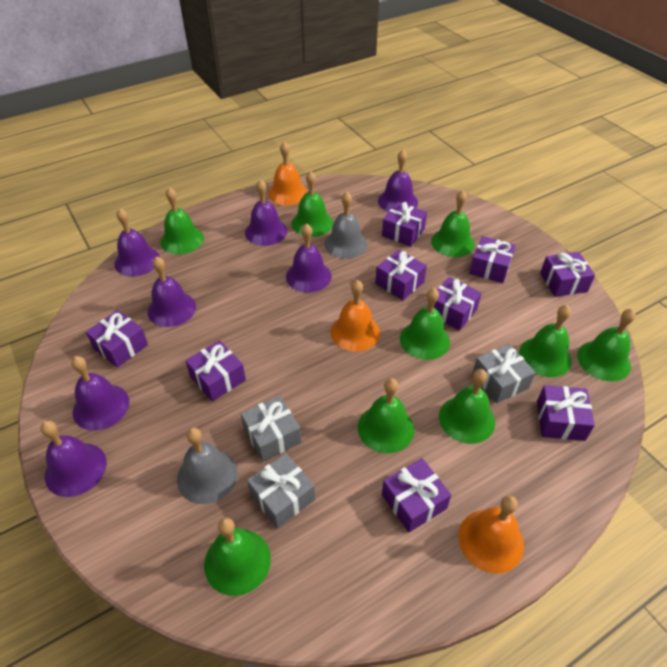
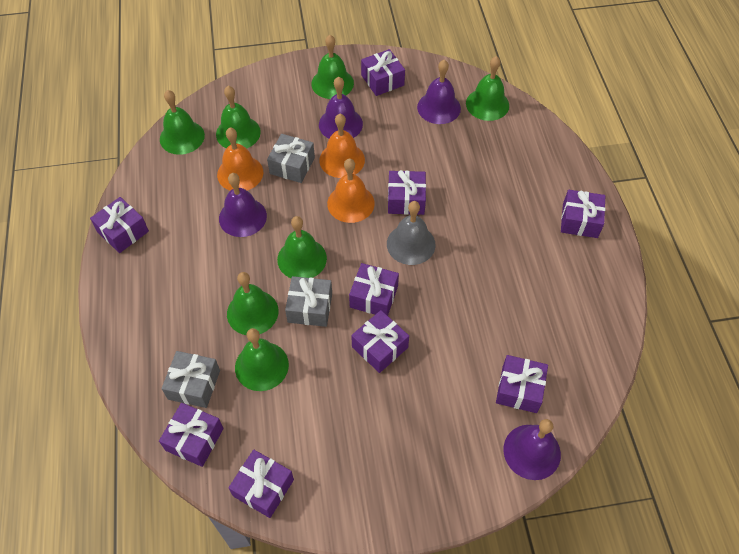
green bell: 9 -> 7
grey bell: 2 -> 1
purple bell: 7 -> 4

